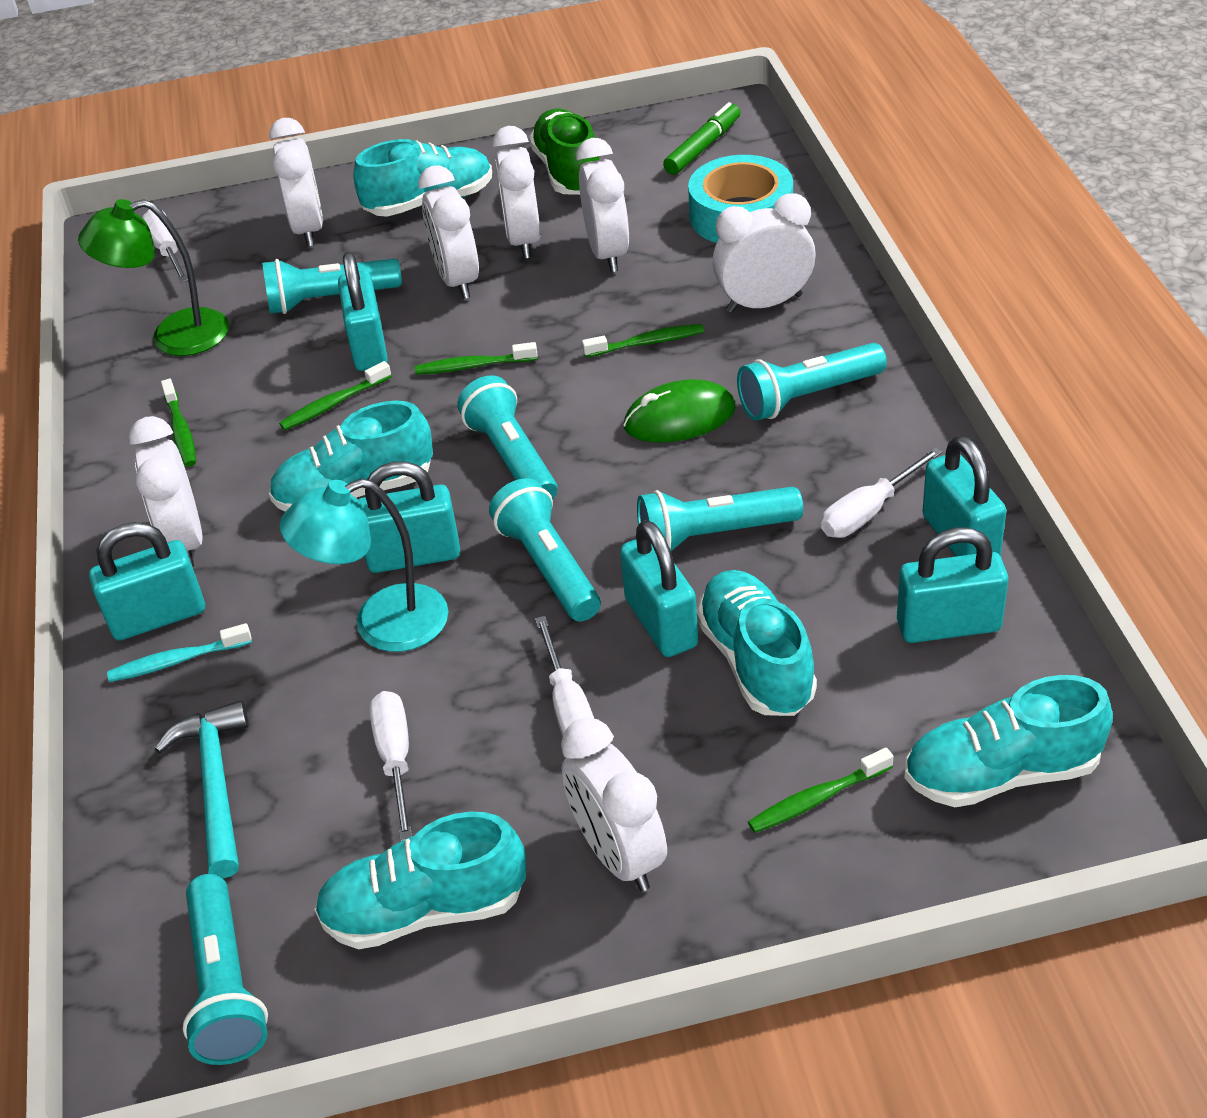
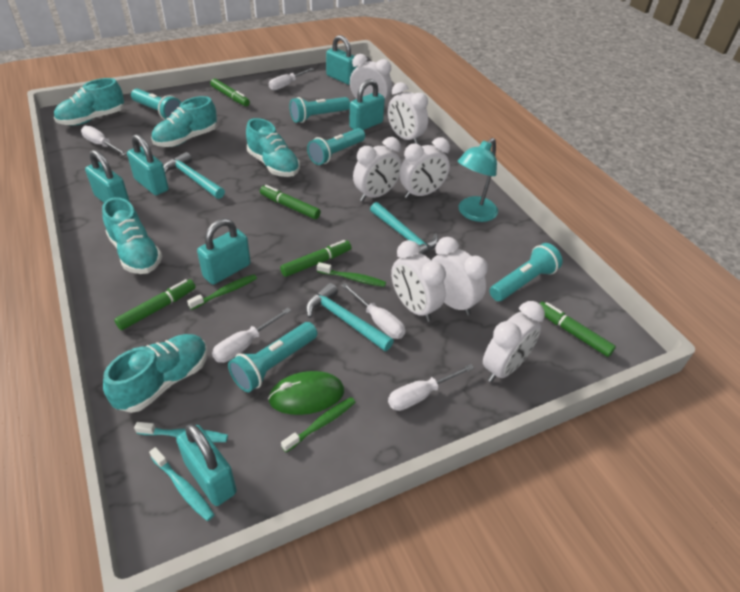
green lamp: 1 -> 0
green marker: 1 -> 5
green shoe: 1 -> 0
green toothbrush: 5 -> 3
turquoise flashlight: 6 -> 5
turquoise hammer: 1 -> 3
turquoise tape: 1 -> 0
turquoise toothbrush: 1 -> 2
white screwdriver: 4 -> 5

